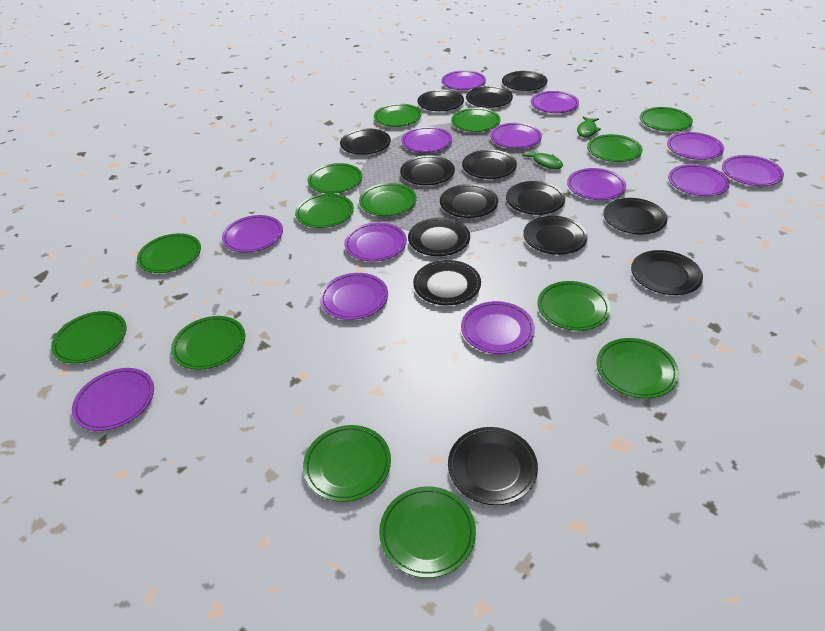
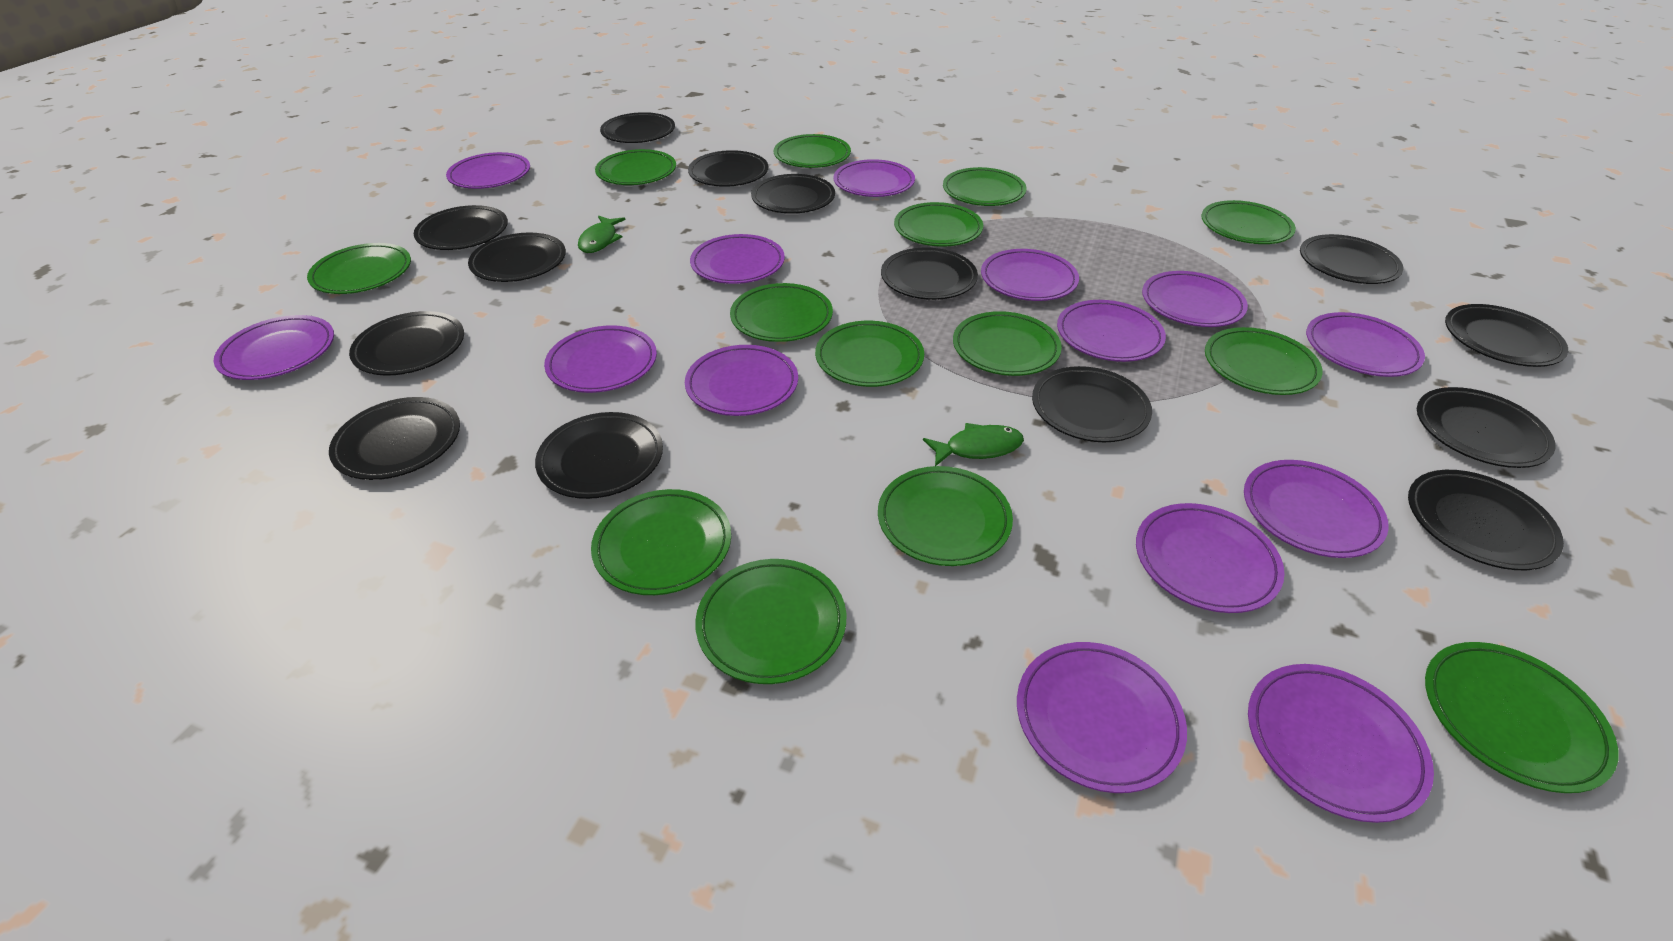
purple plate: 13 -> 14

